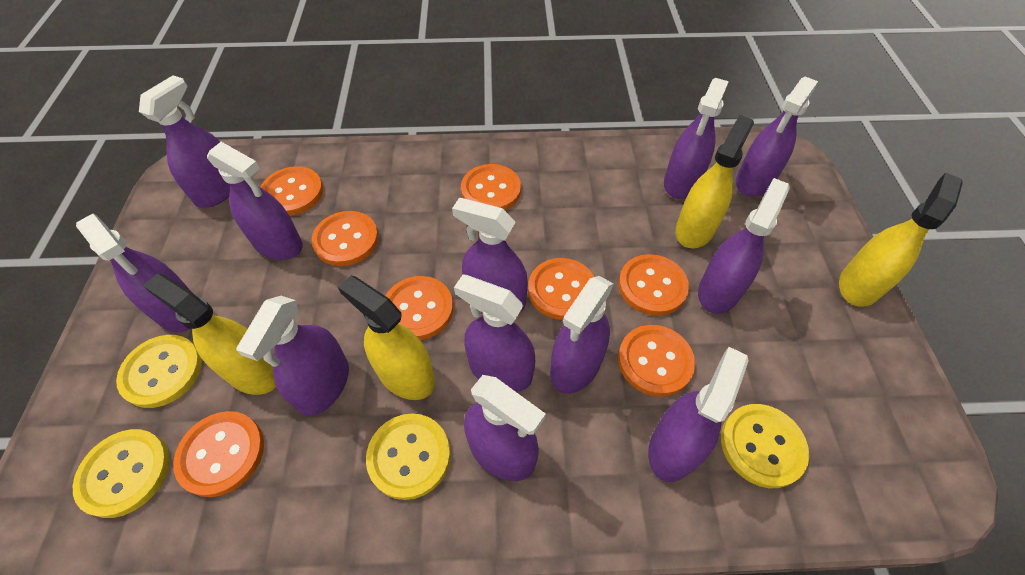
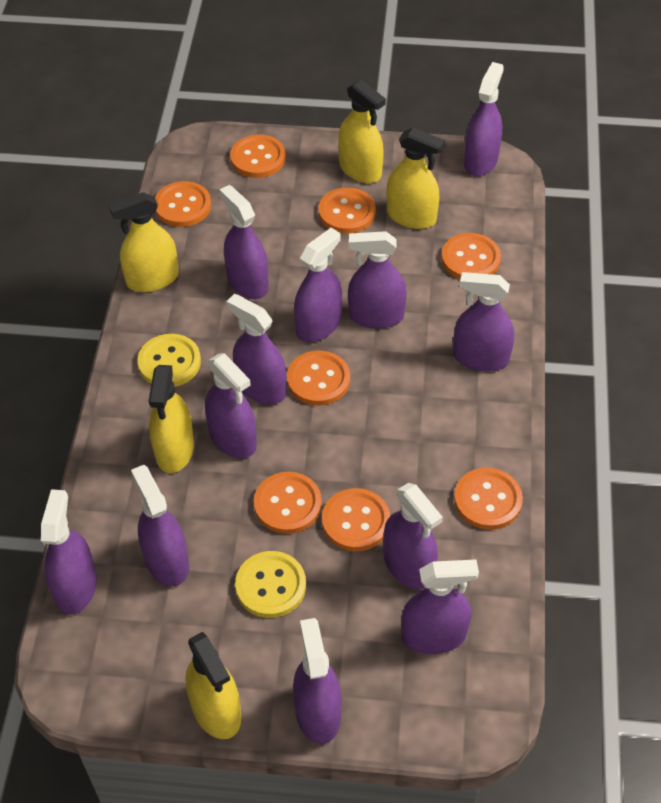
yellow button: 4 -> 2
yellow spray bottle: 4 -> 5

